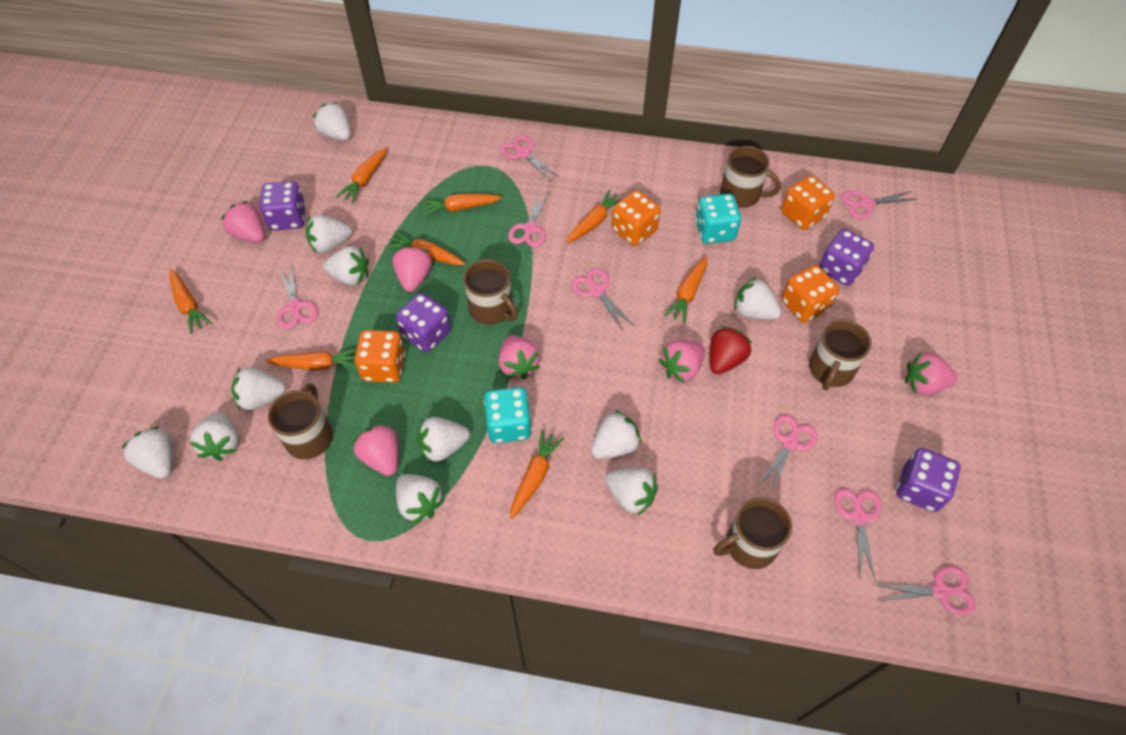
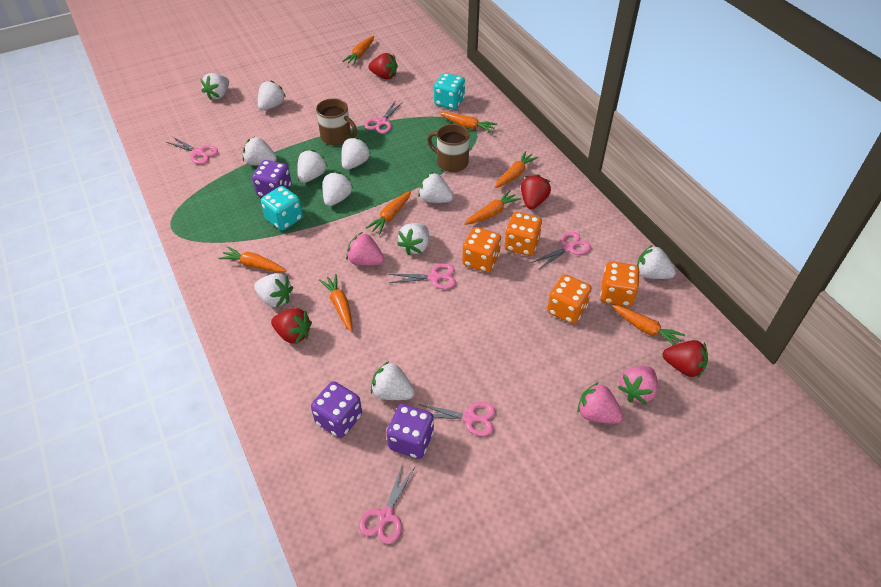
brown mug: 5 -> 2
pink scissors: 8 -> 6
pink strawberry: 6 -> 3
purple dice: 4 -> 3
red strawberry: 1 -> 4

